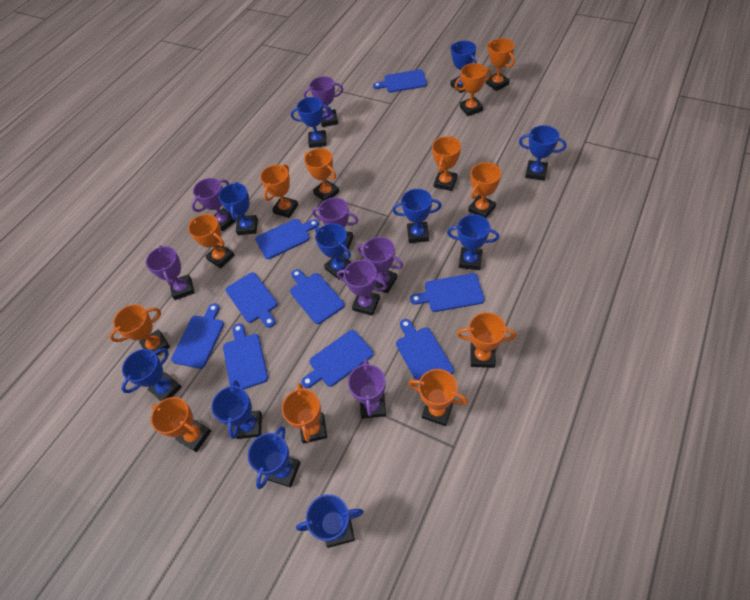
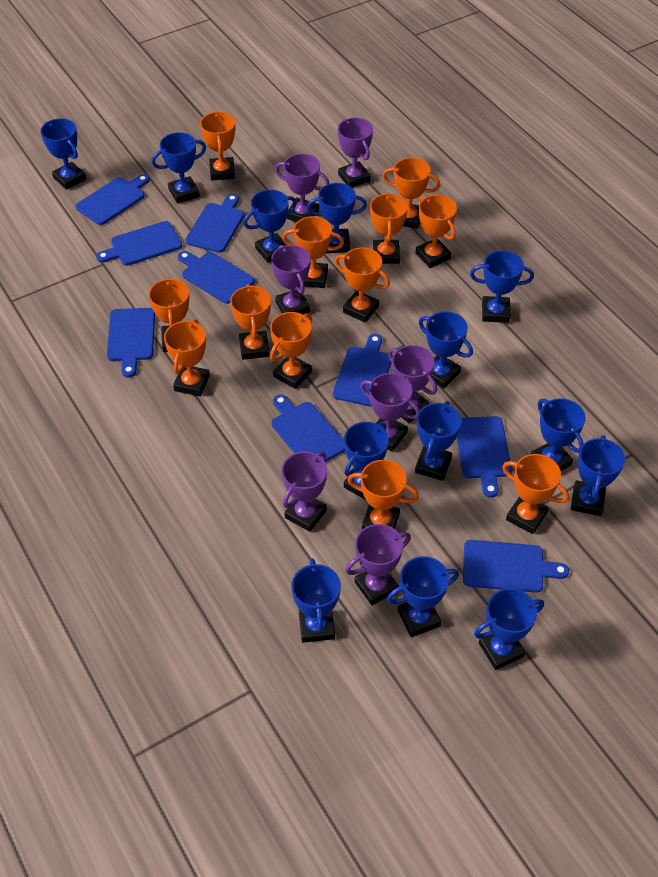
blue trophy: 11 -> 13

